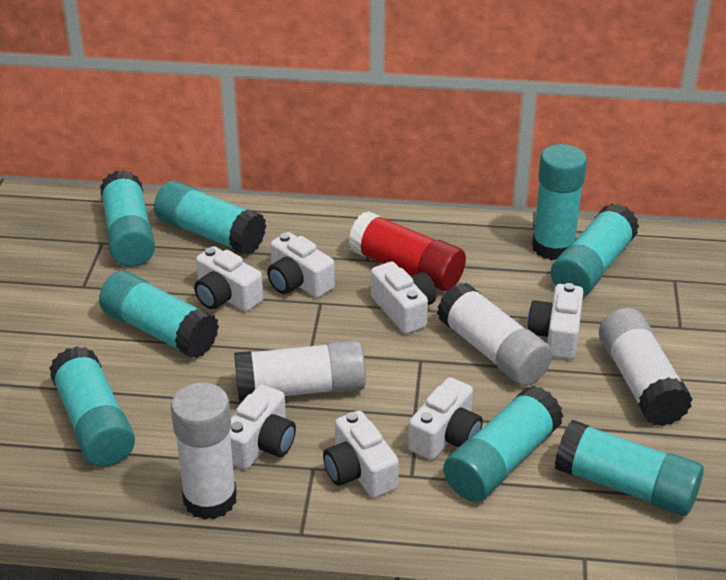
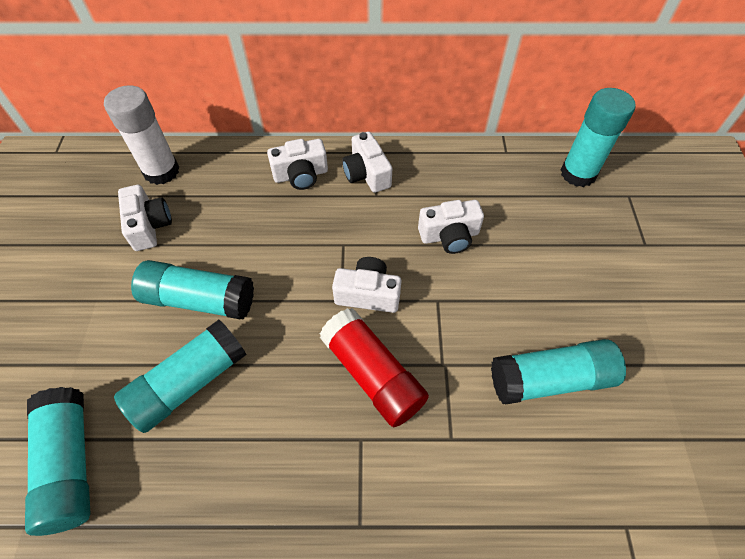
turquoise glue stick: 8 -> 5
white camera: 7 -> 5
white glue stick: 4 -> 1

